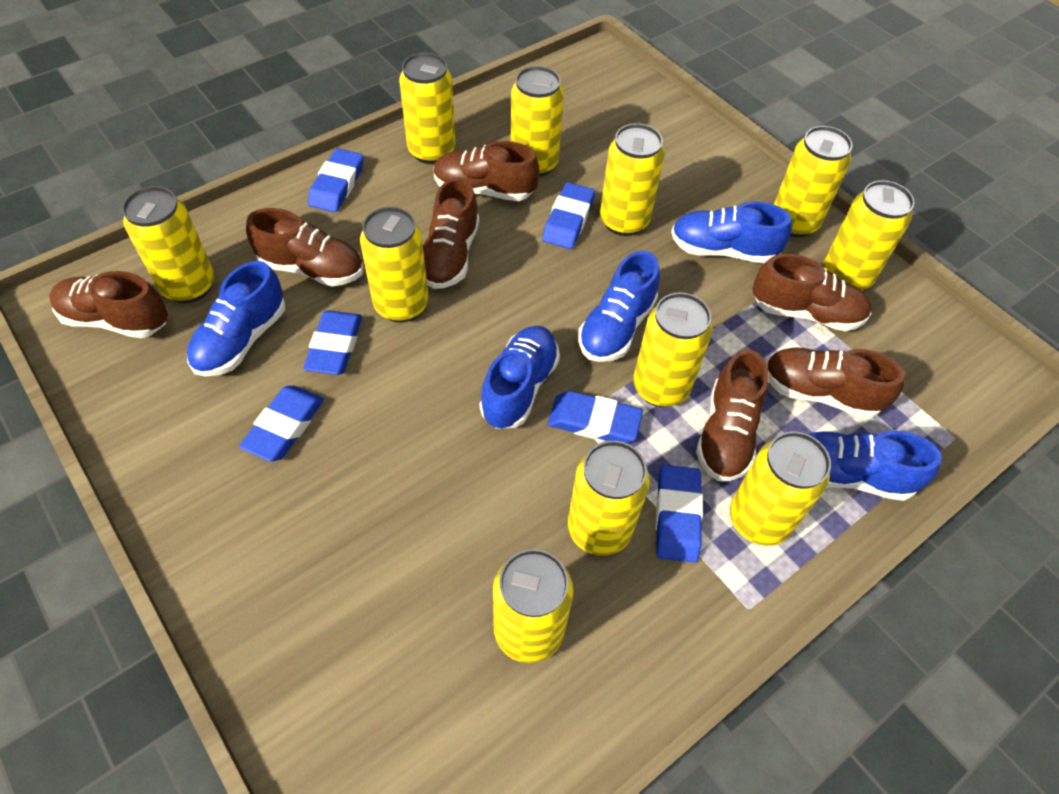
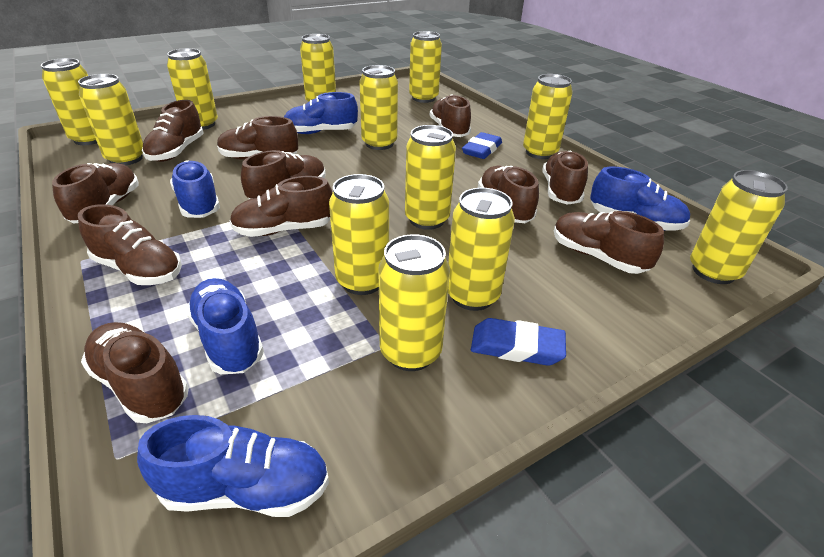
blue eraser: 6 -> 2
brown shoe: 7 -> 11
yellow can: 11 -> 12

